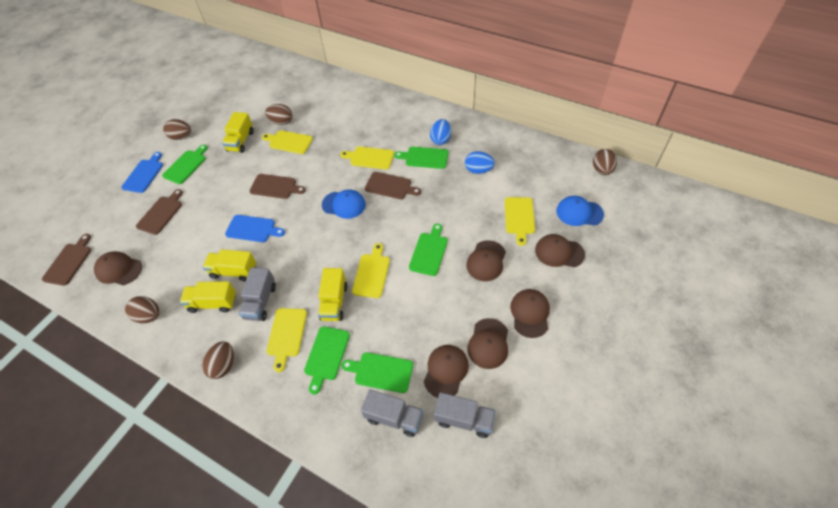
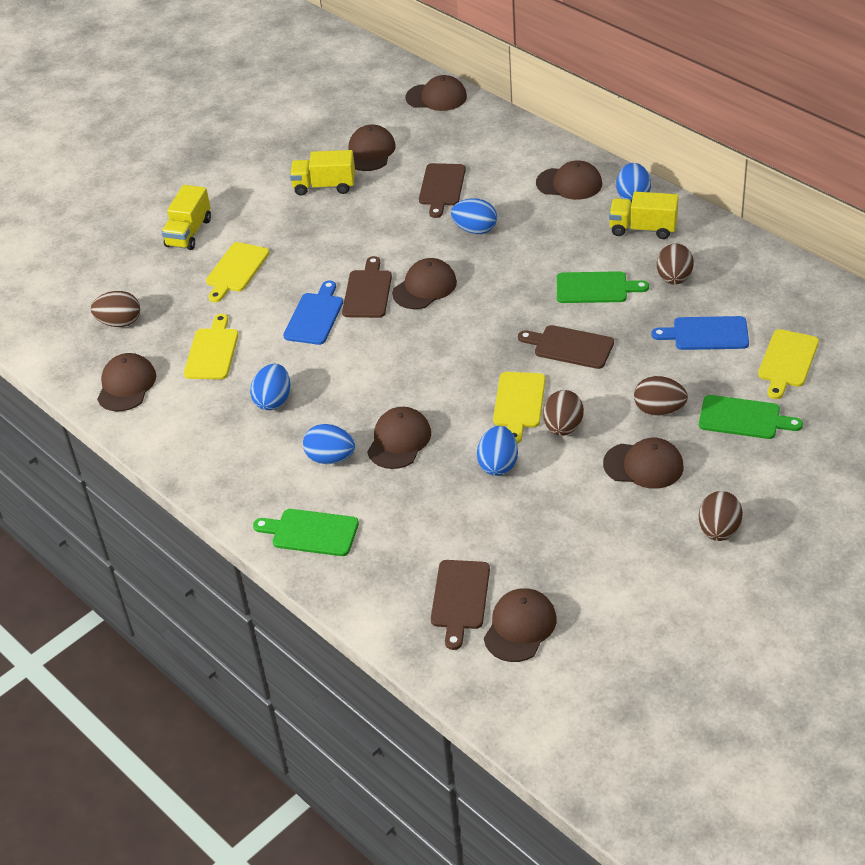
blue cap: 2 -> 0
blue egg: 2 -> 5
brown cap: 6 -> 8
green cutting board: 5 -> 3
grey truck: 3 -> 0
yellow cutting board: 5 -> 4
yellow truck: 4 -> 3

